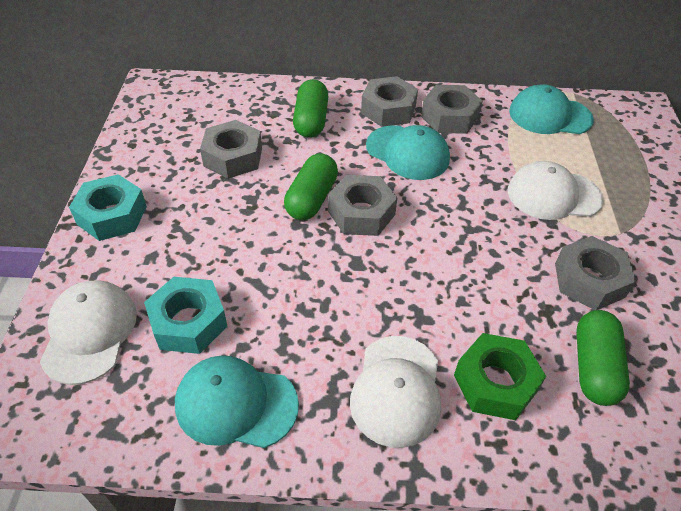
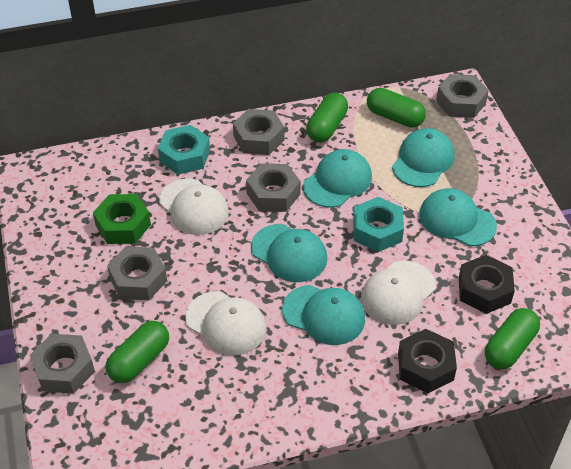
black nut: 0 -> 2
green capsule: 3 -> 4
turquoise cap: 3 -> 5

